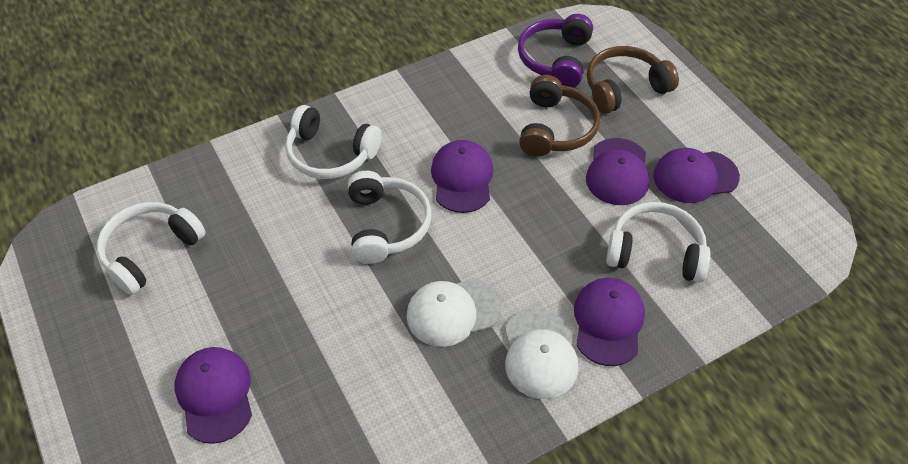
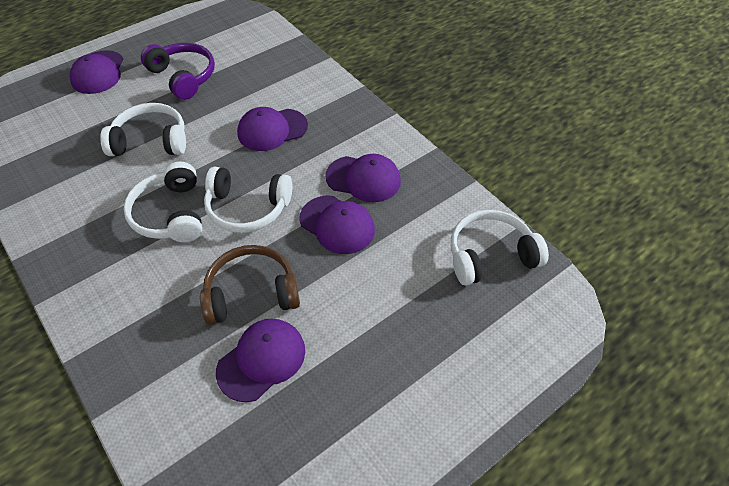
brown headphones: 2 -> 1
white cap: 2 -> 0

